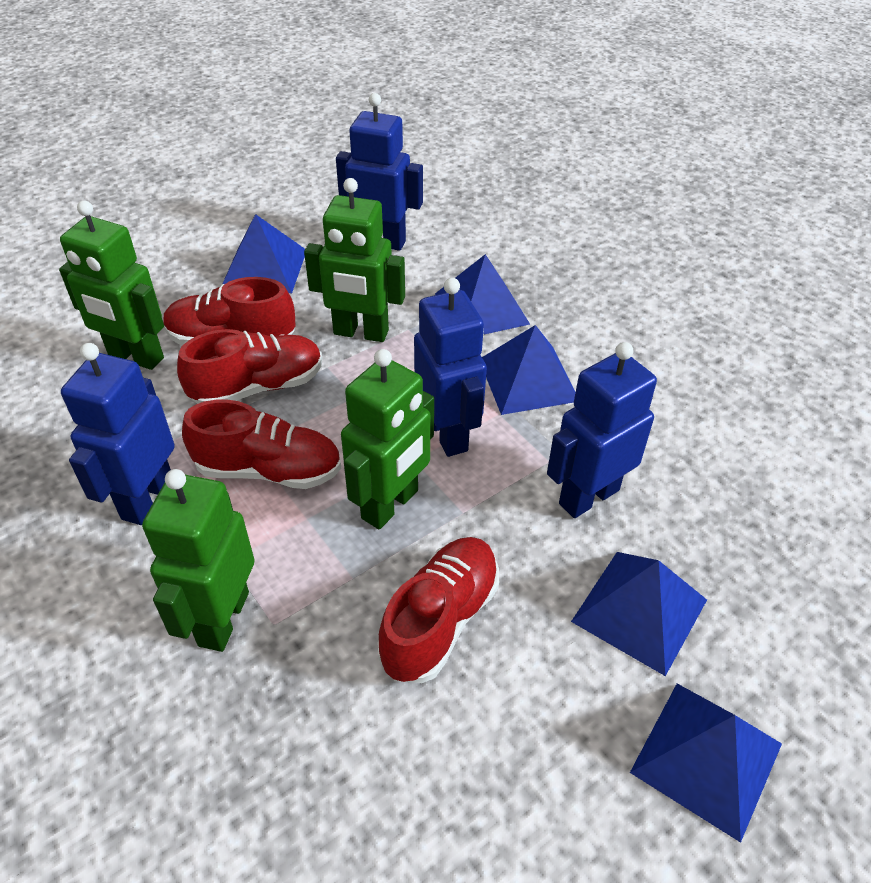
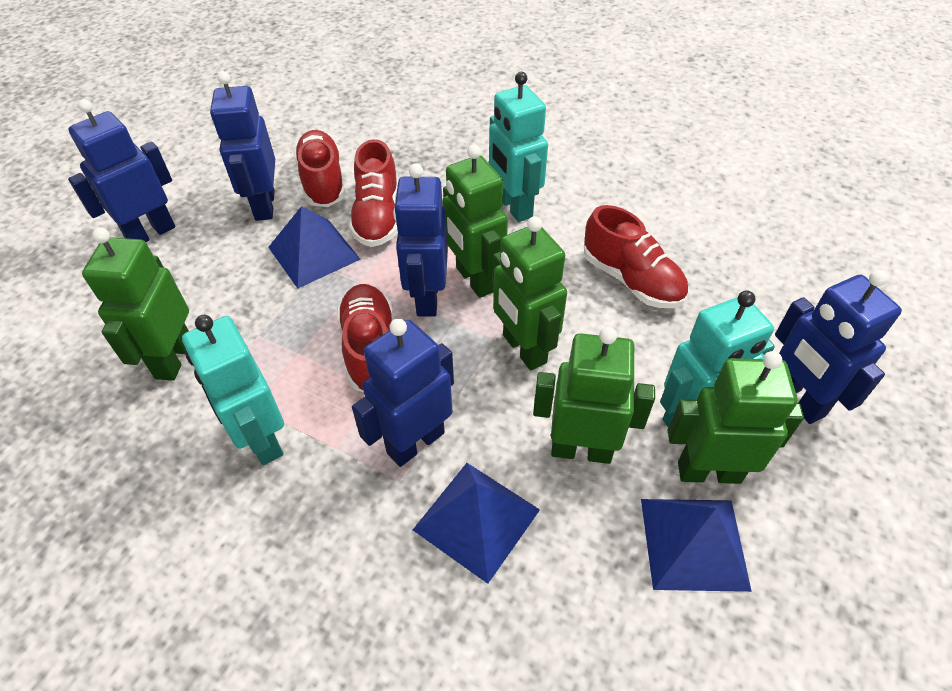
blue pyramid: 5 -> 3
blue robot: 4 -> 5
green robot: 4 -> 5
turquoise robot: 0 -> 3

